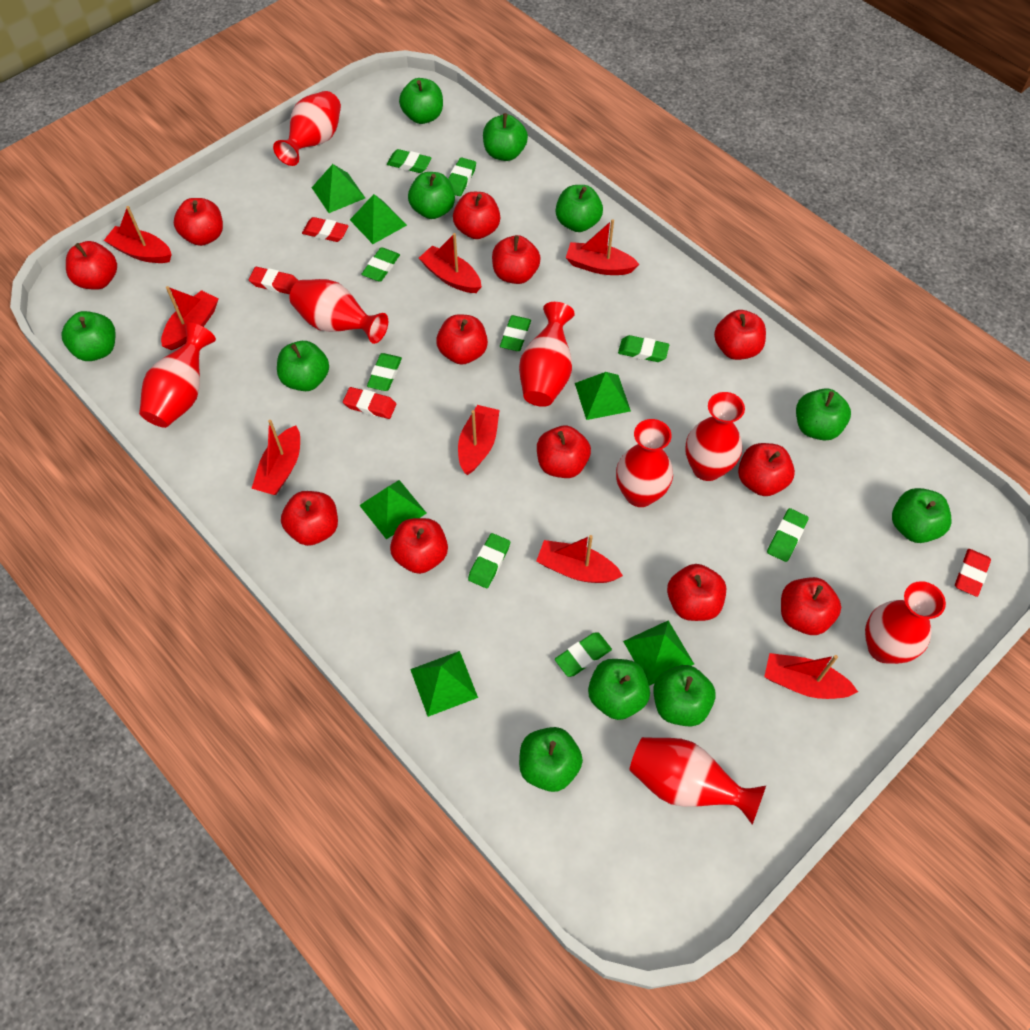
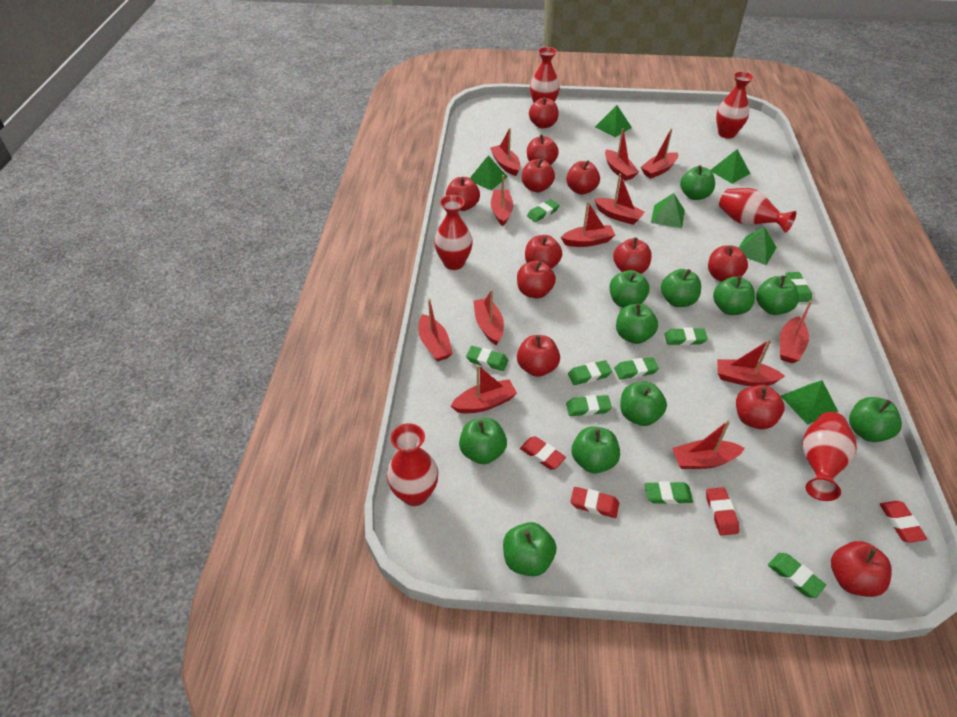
red boat: 8 -> 12
red vase: 8 -> 6

